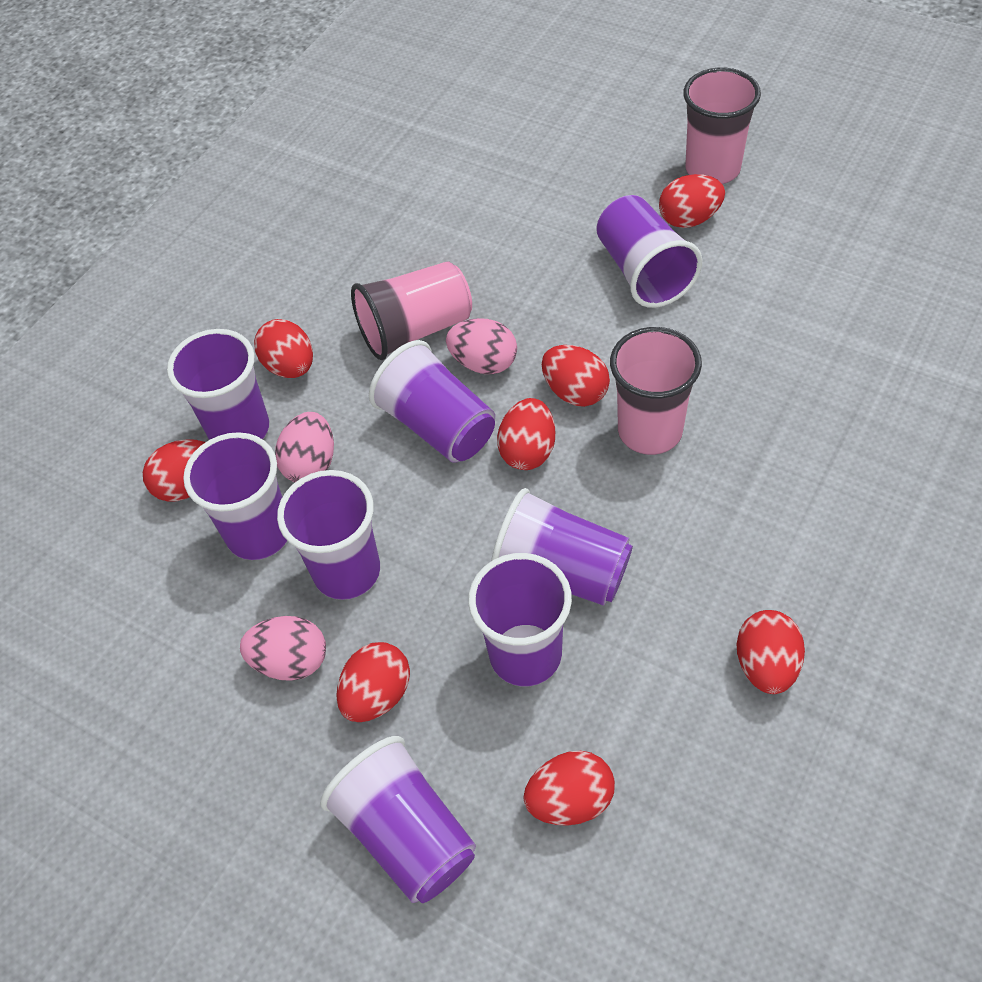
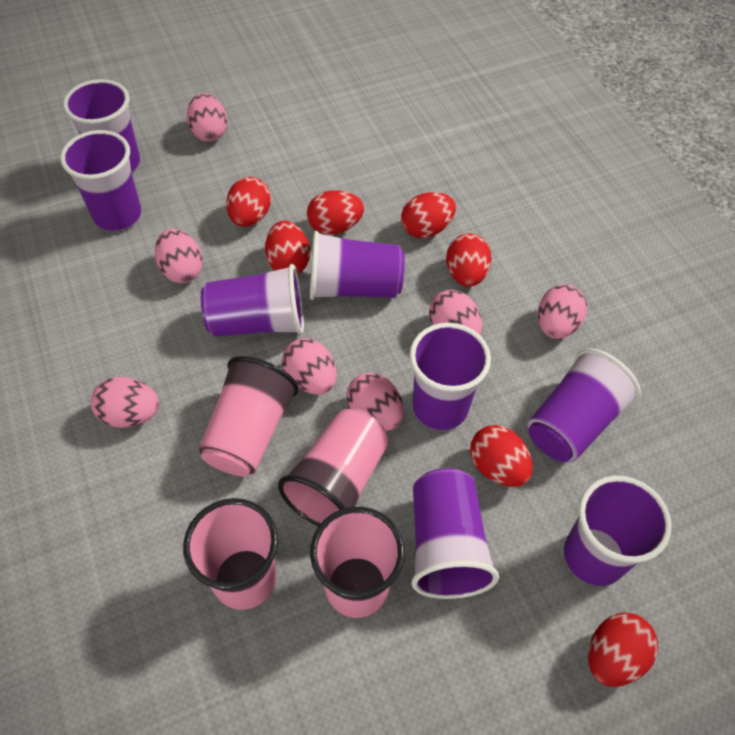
pink cup: 3 -> 4
pink egg: 3 -> 7
red egg: 8 -> 7

